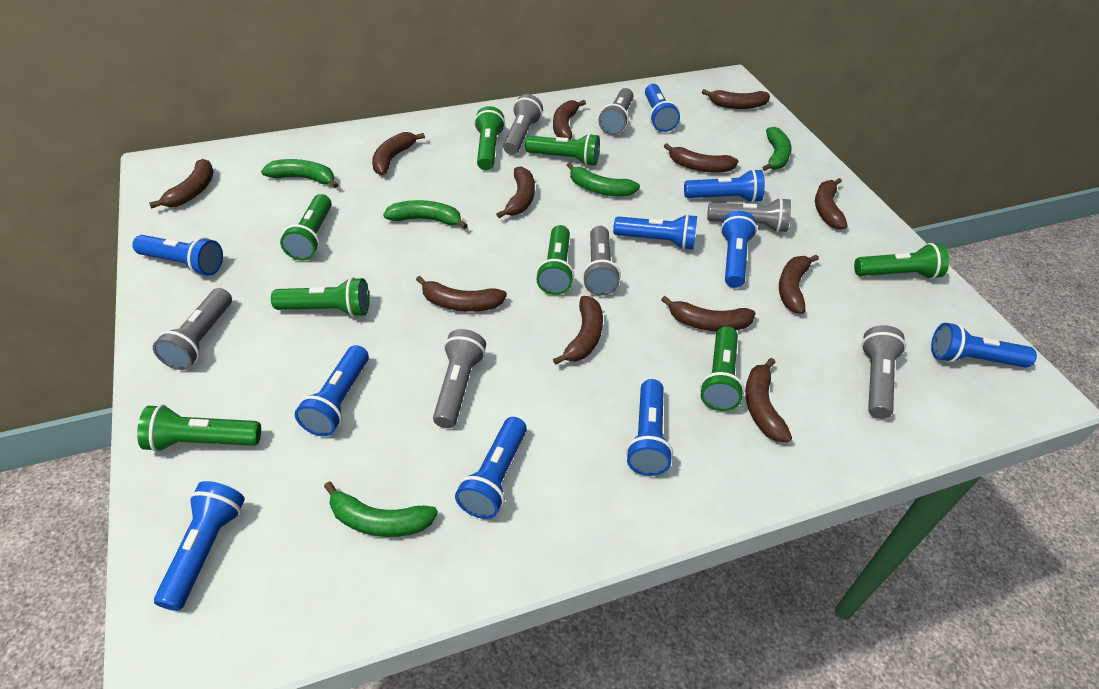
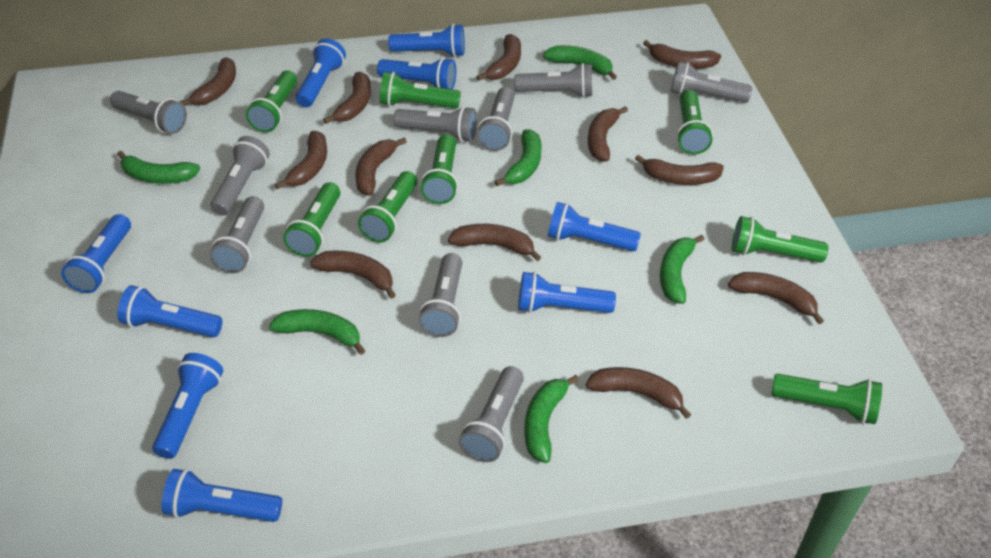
blue flashlight: 10 -> 9
green banana: 5 -> 6
grey flashlight: 7 -> 9

